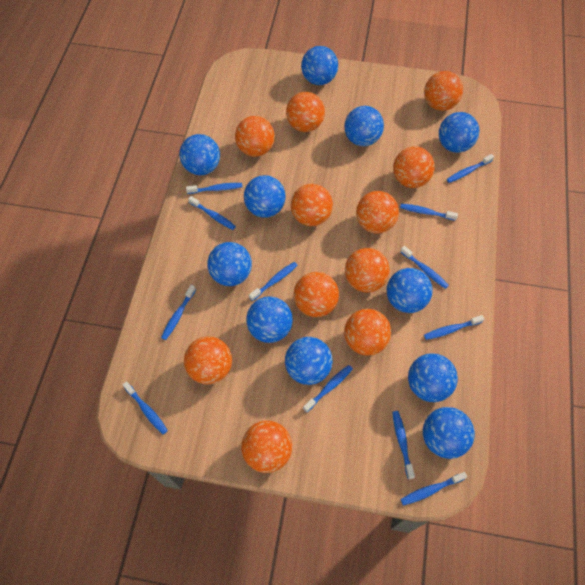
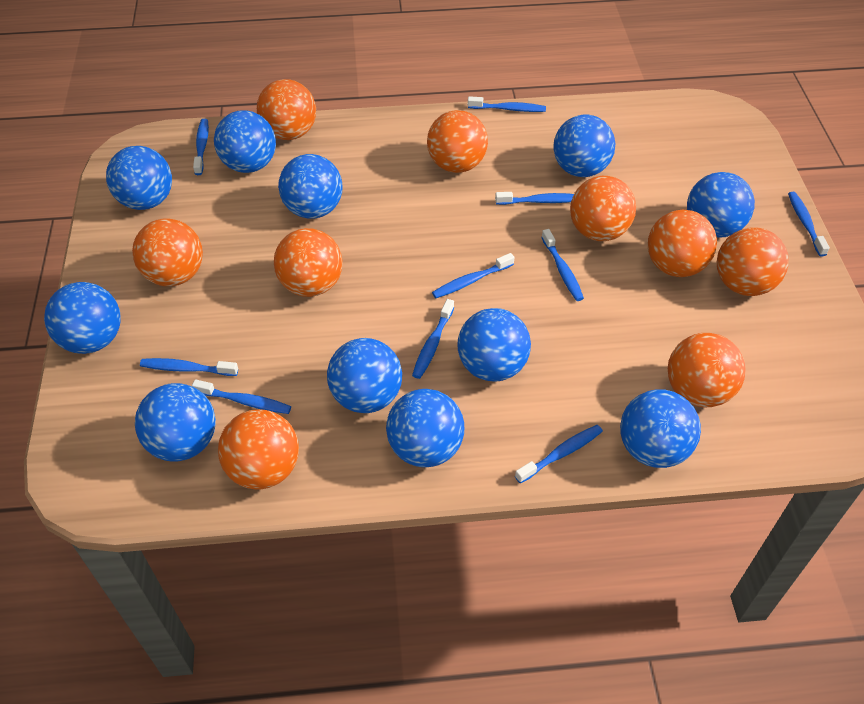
blue toothbrush: 12 -> 10
orange ball: 11 -> 9

